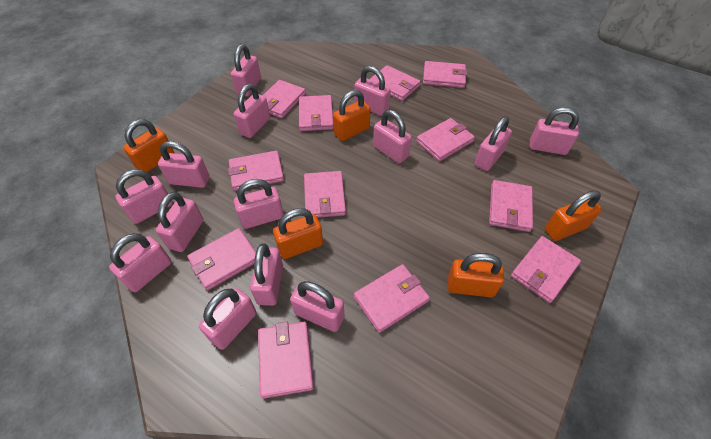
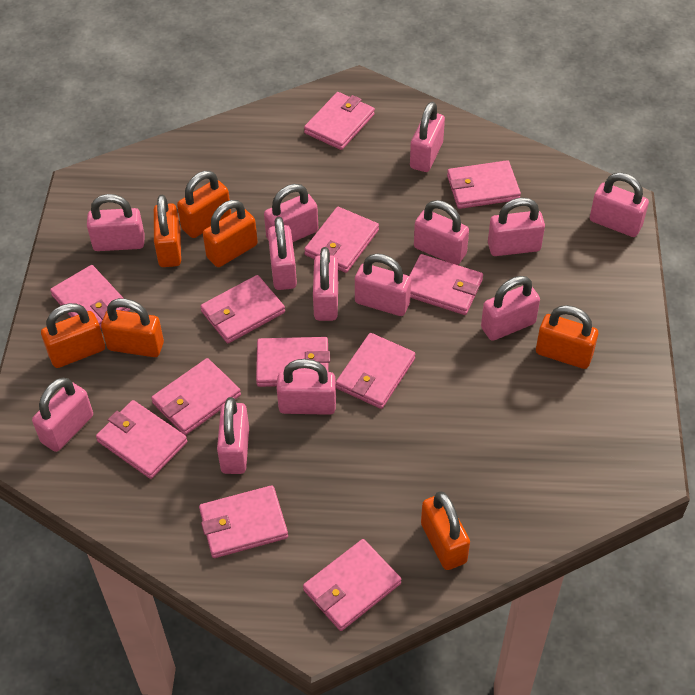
orange padlock: 5 -> 7
pink padlock: 14 -> 13

